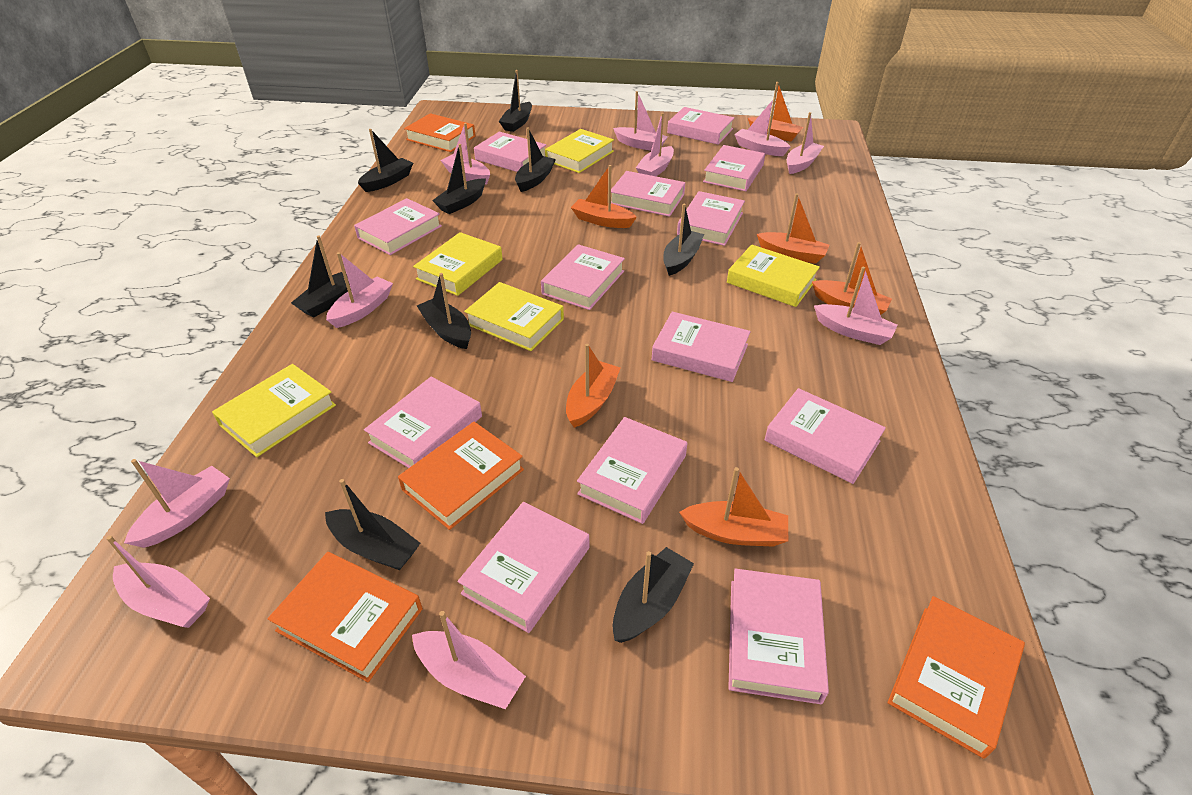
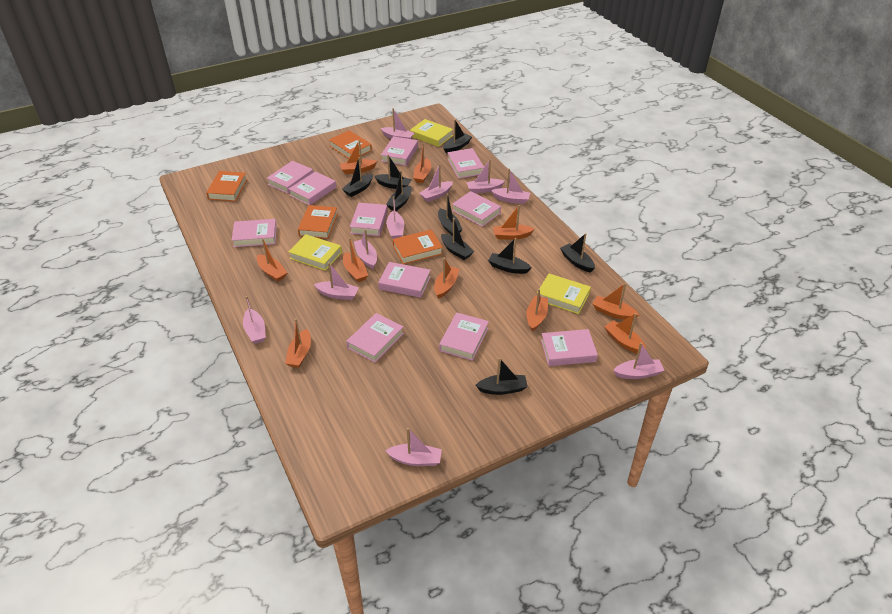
orange boat: 6 -> 10
pink book: 13 -> 11
yellow book: 5 -> 3

